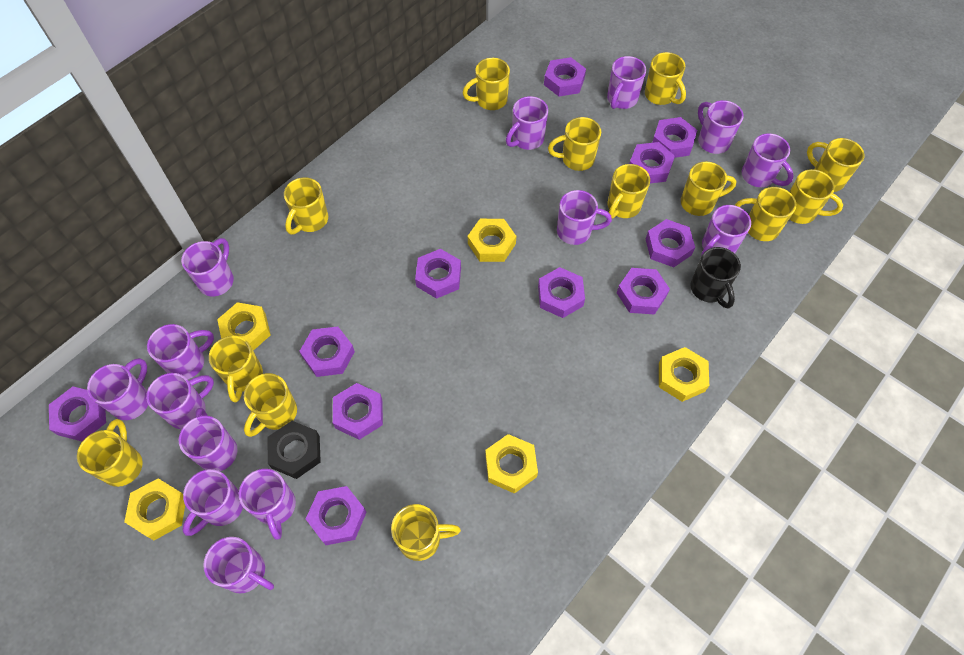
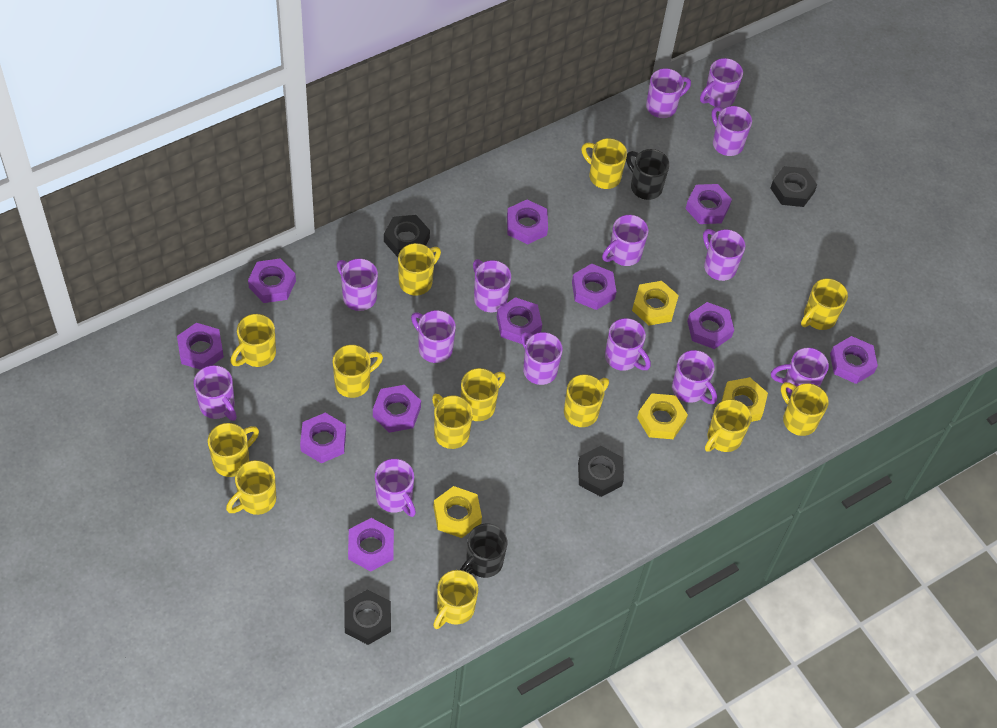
black mug: 1 -> 2
black nut: 1 -> 4
yellow nut: 5 -> 4

